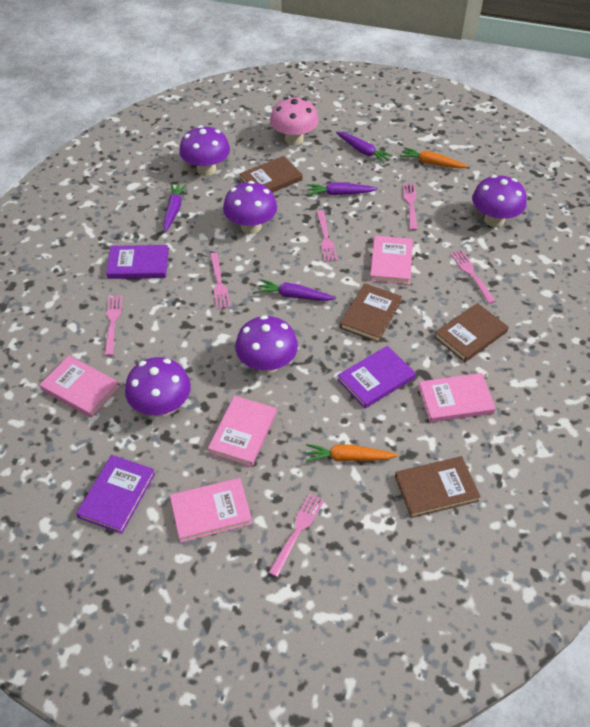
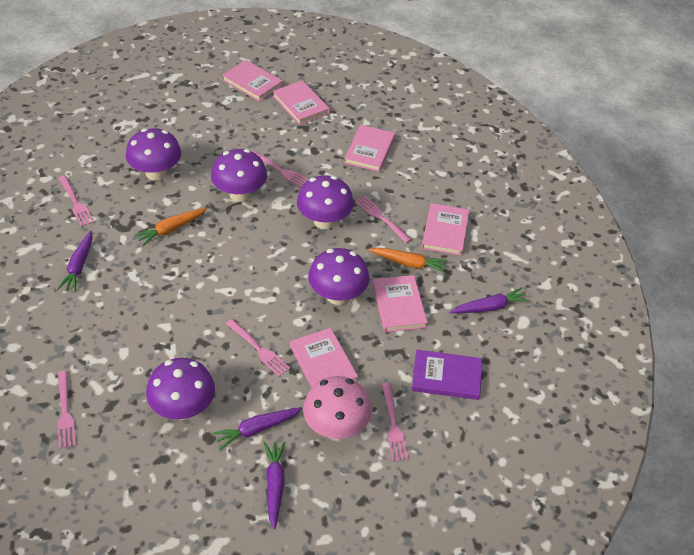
brown book: 4 -> 0
pink book: 5 -> 6
purple book: 3 -> 1

